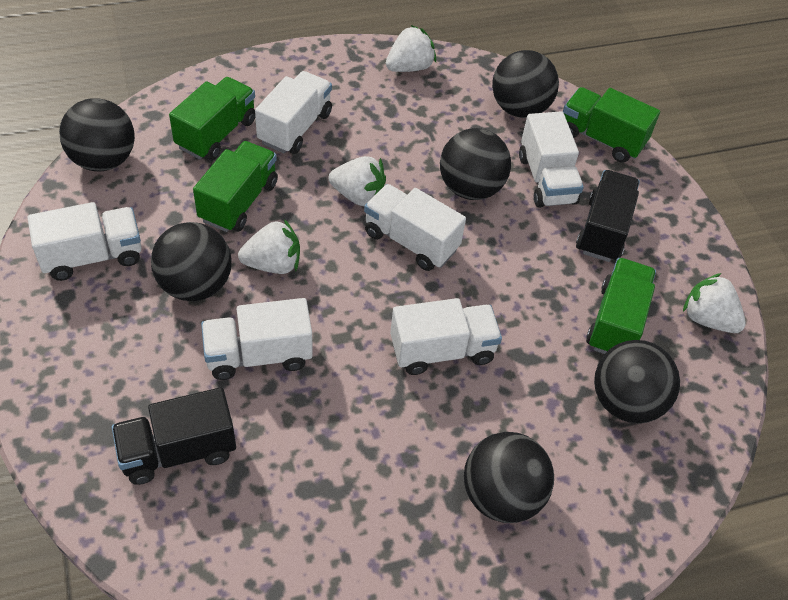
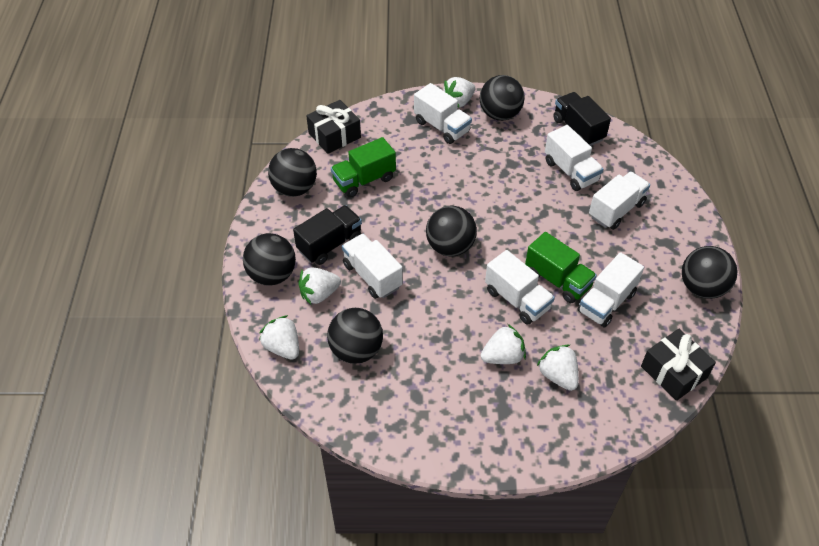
black gift: 0 -> 2
green truck: 4 -> 2
white strawberry: 4 -> 5

